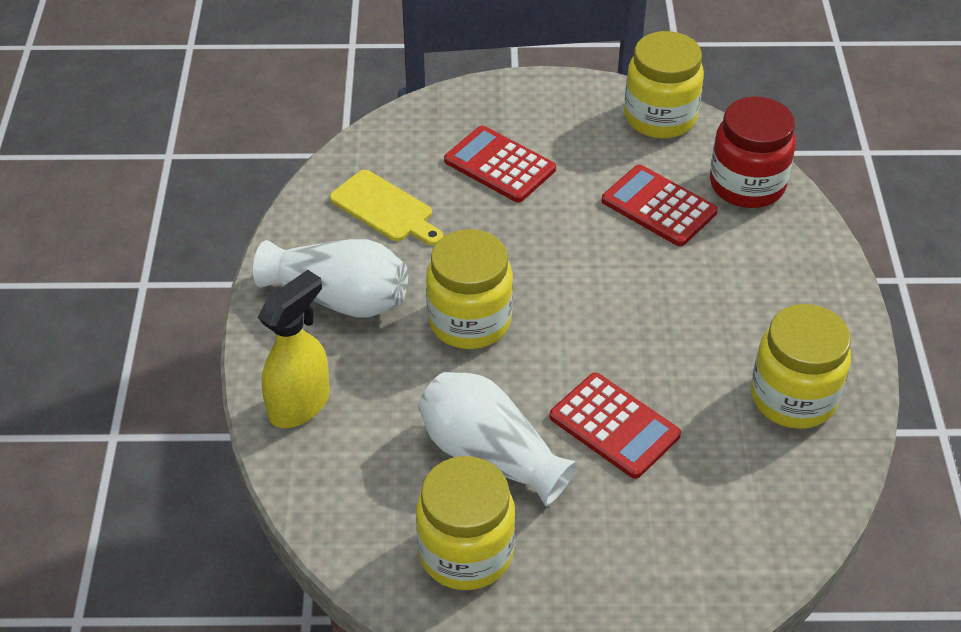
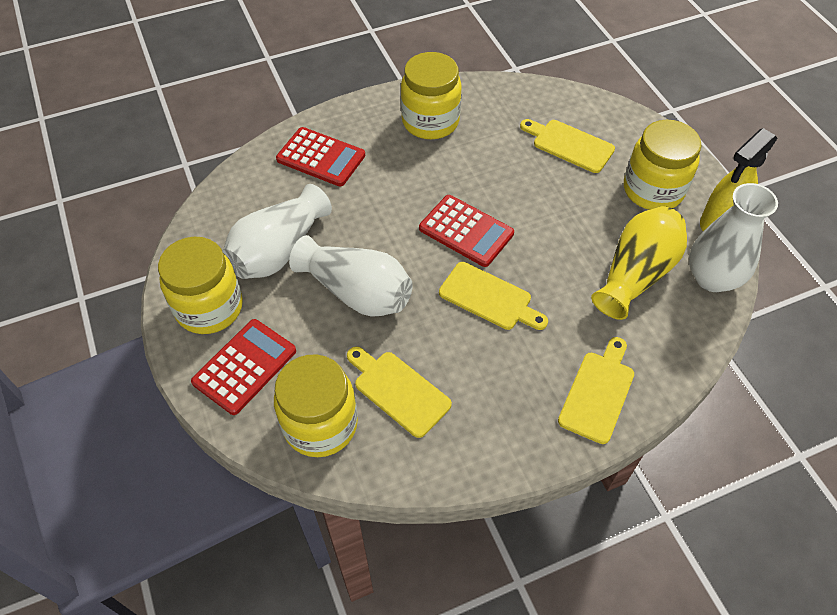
red jar: 1 -> 0
white vase: 2 -> 3
yellow cutting board: 1 -> 4
yellow vase: 0 -> 1

